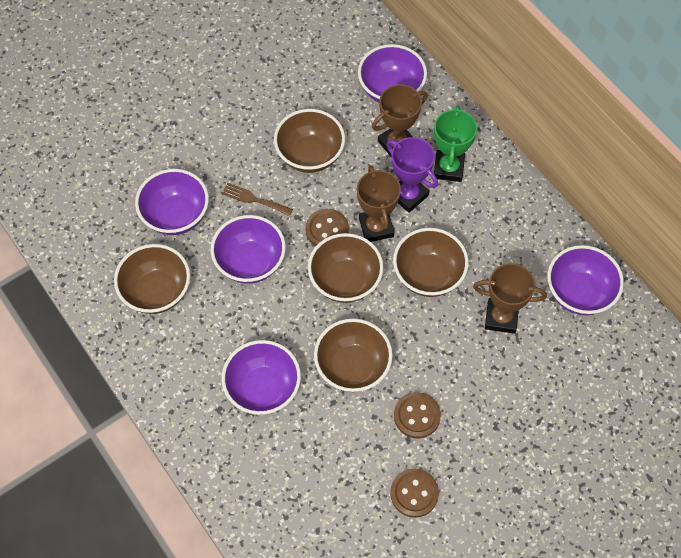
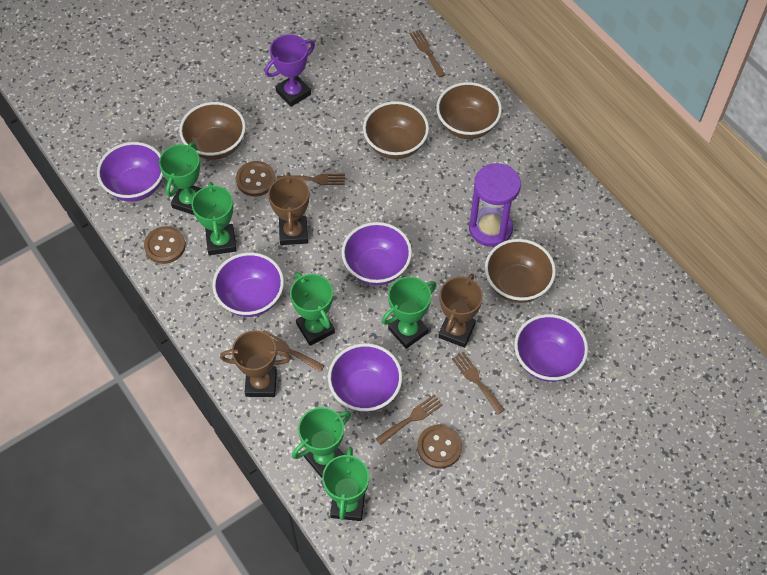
brown bowl: 5 -> 4
brown fork: 1 -> 5
green trophy: 1 -> 6
purple hourglass: 0 -> 1

